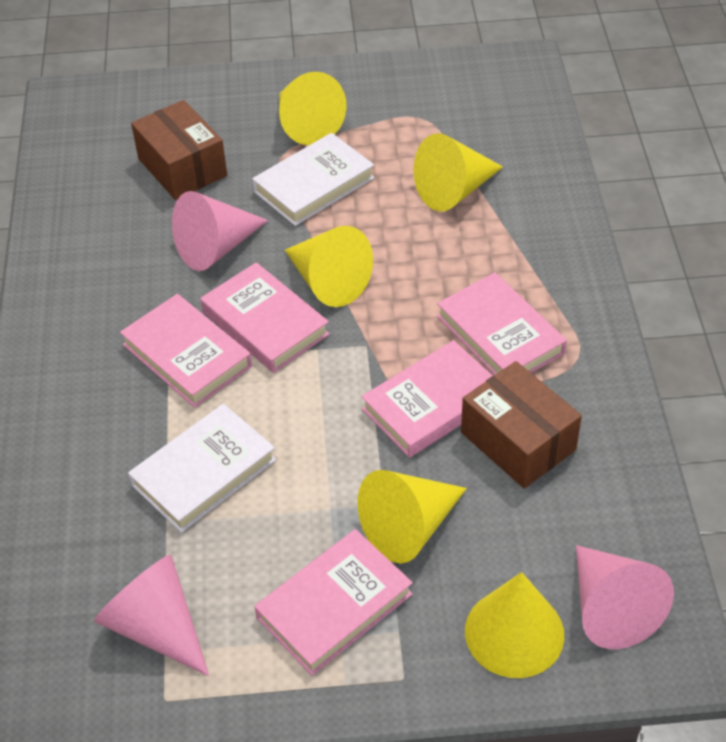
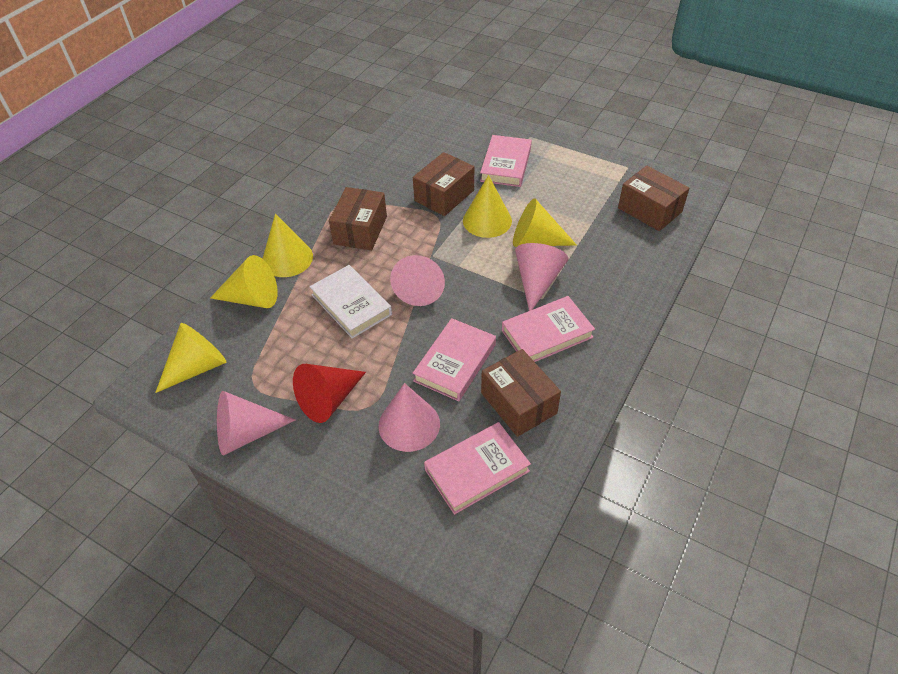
brown box: 2 -> 4
pink book: 5 -> 4
pink cone: 3 -> 4
red cone: 0 -> 1
white book: 2 -> 1

